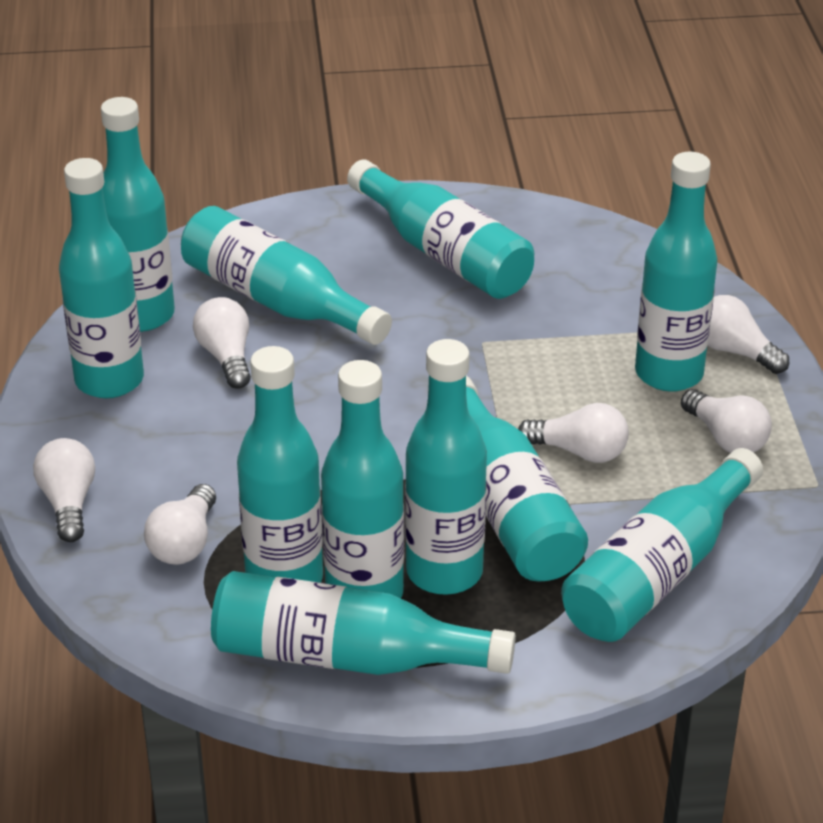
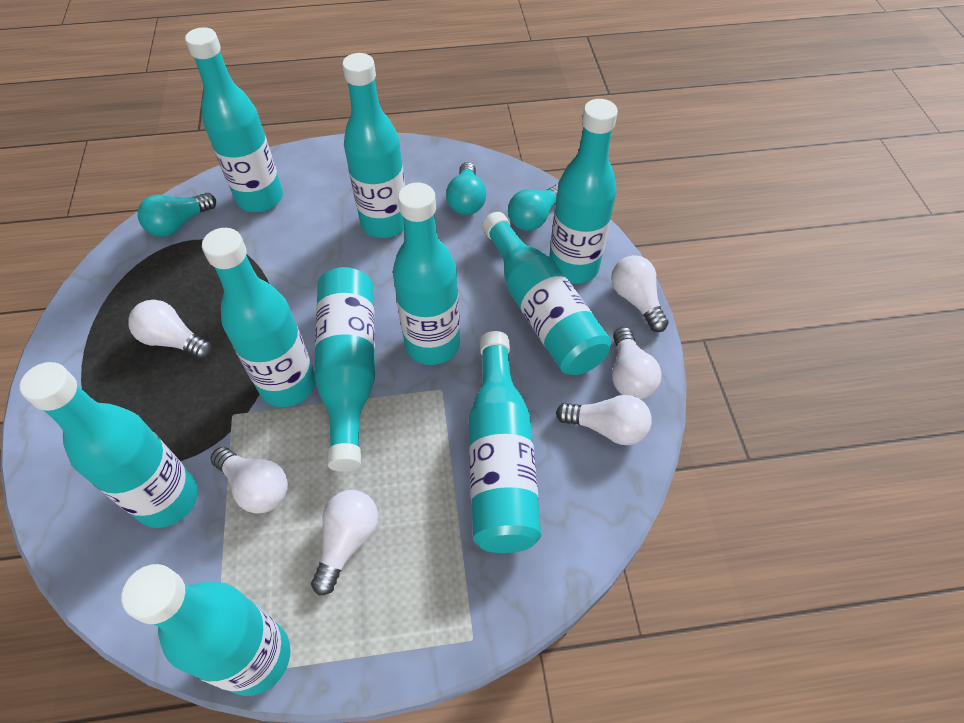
turquoise bottle: 11 -> 10
turquoise light bulb: 0 -> 3

